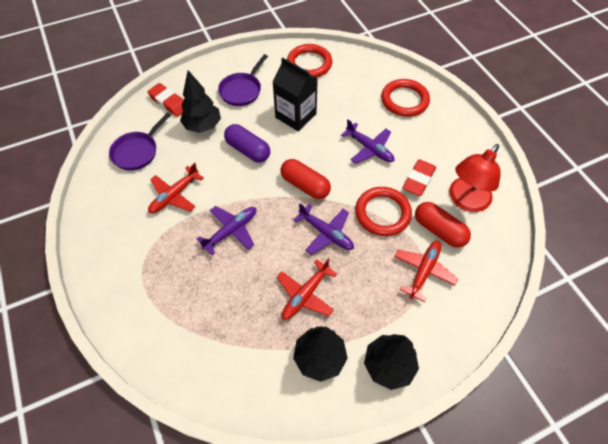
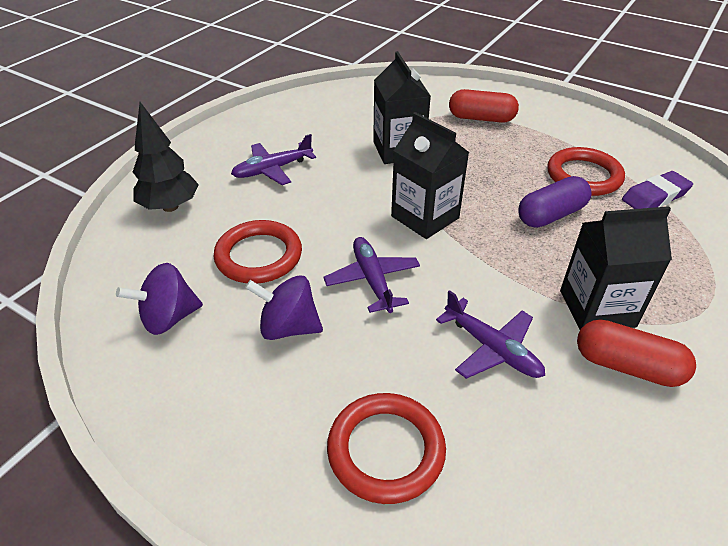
black carton: 1 -> 3
black tree: 3 -> 1
purple eraser: 0 -> 1
purple pan: 2 -> 0
purple spinning top: 0 -> 2
red eraser: 2 -> 0
red lamp: 1 -> 0
red plane: 3 -> 0

